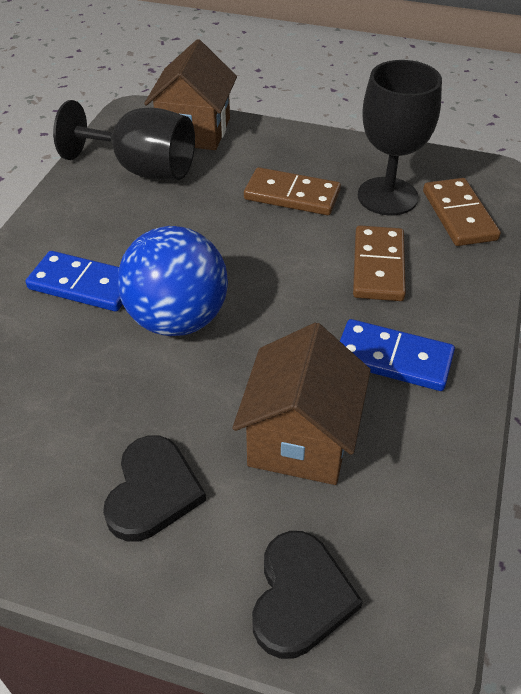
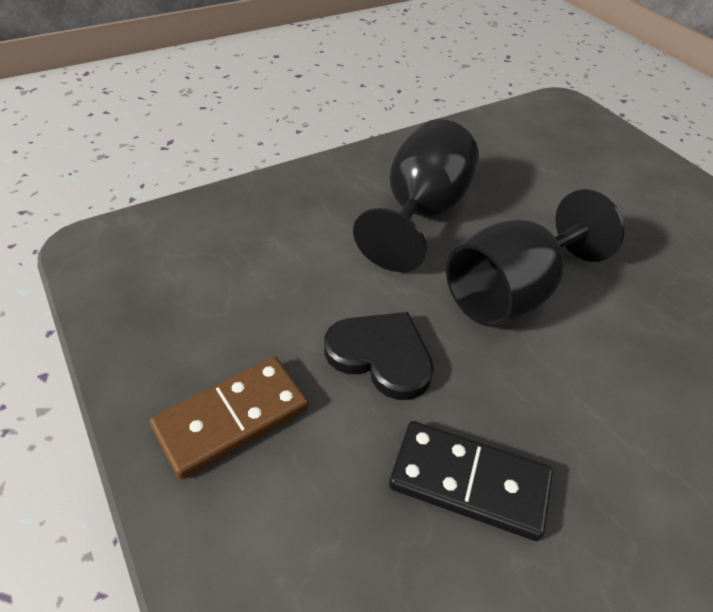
black domino: 0 -> 1
black heart: 2 -> 1
blue ball: 1 -> 0
blue domino: 2 -> 0
brown domino: 3 -> 1
brown house: 2 -> 0

